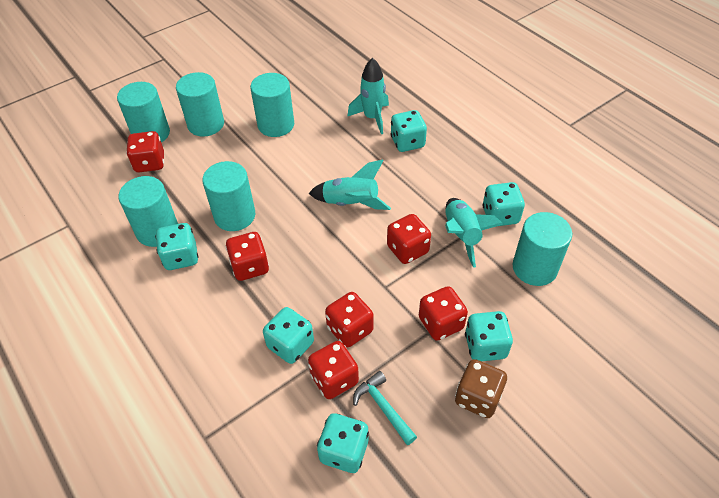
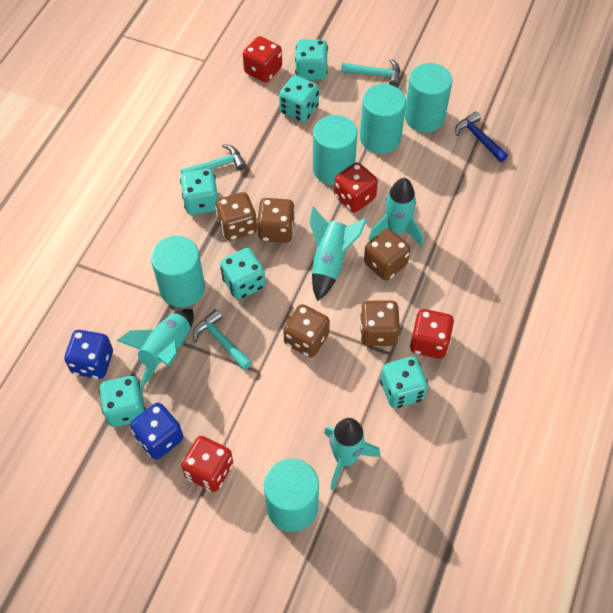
blue dice: 0 -> 2
blue hammer: 0 -> 1
brown dice: 1 -> 5
red dice: 6 -> 4
turquoise cylinder: 6 -> 5
turquoise hammer: 1 -> 3
turquoise rocket: 3 -> 4

